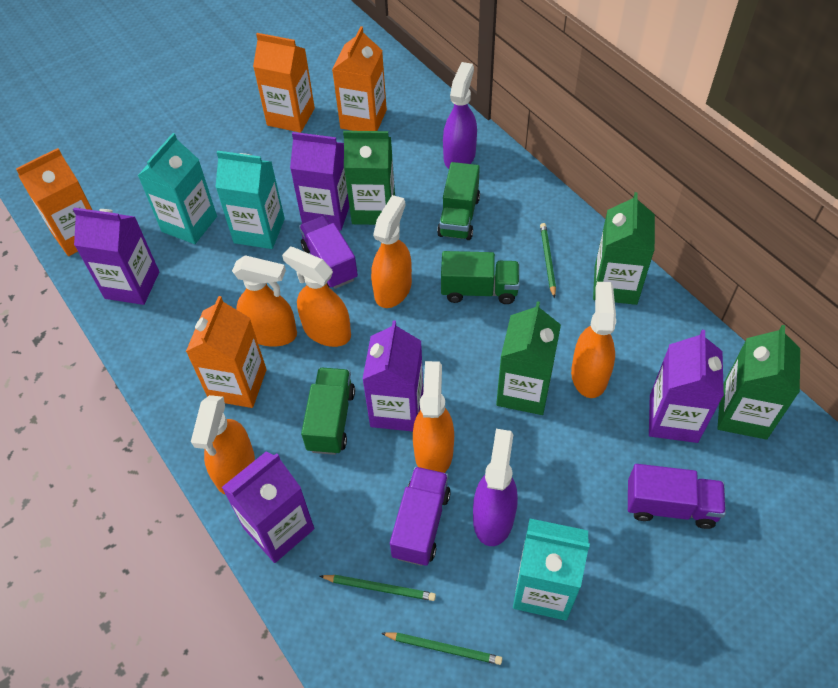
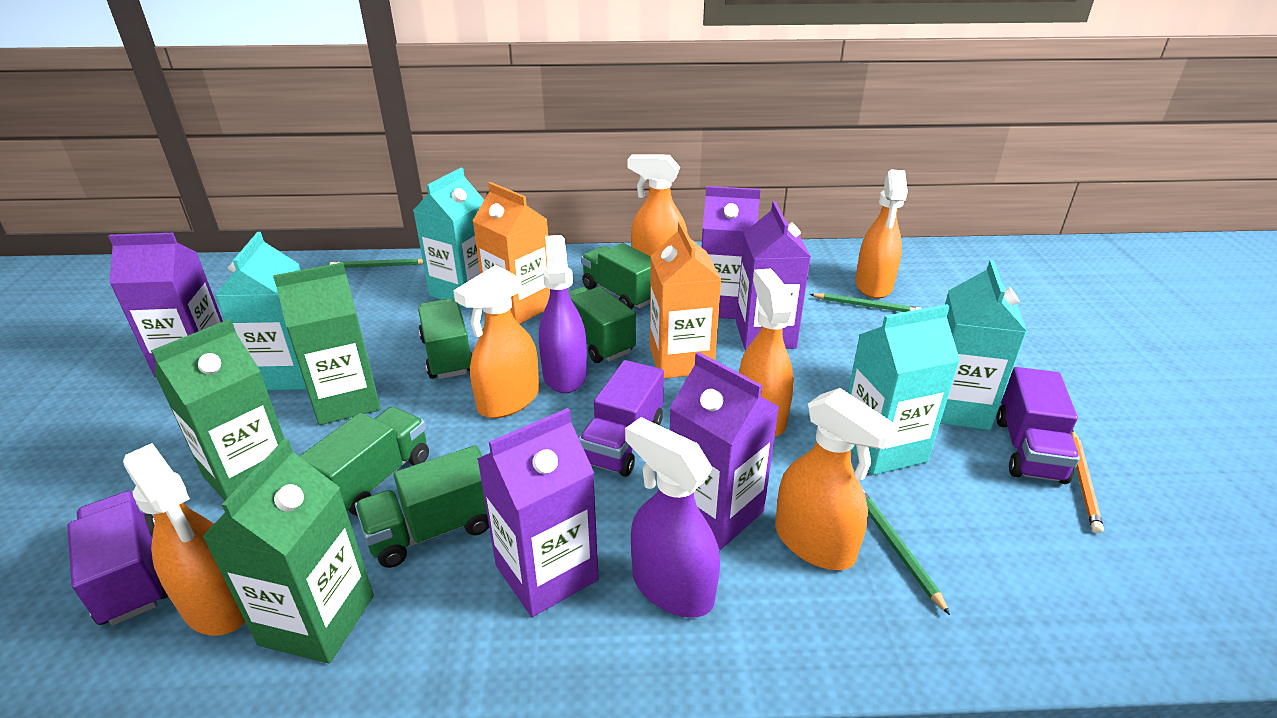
green carton: 4 -> 3
green truck: 3 -> 5
orange carton: 4 -> 2
orange pencil: 0 -> 1
turquoise carton: 3 -> 4

